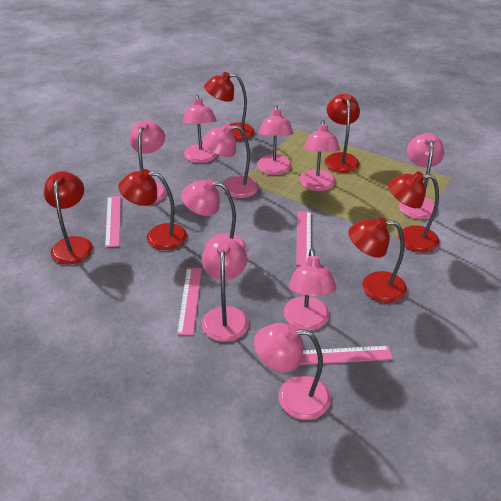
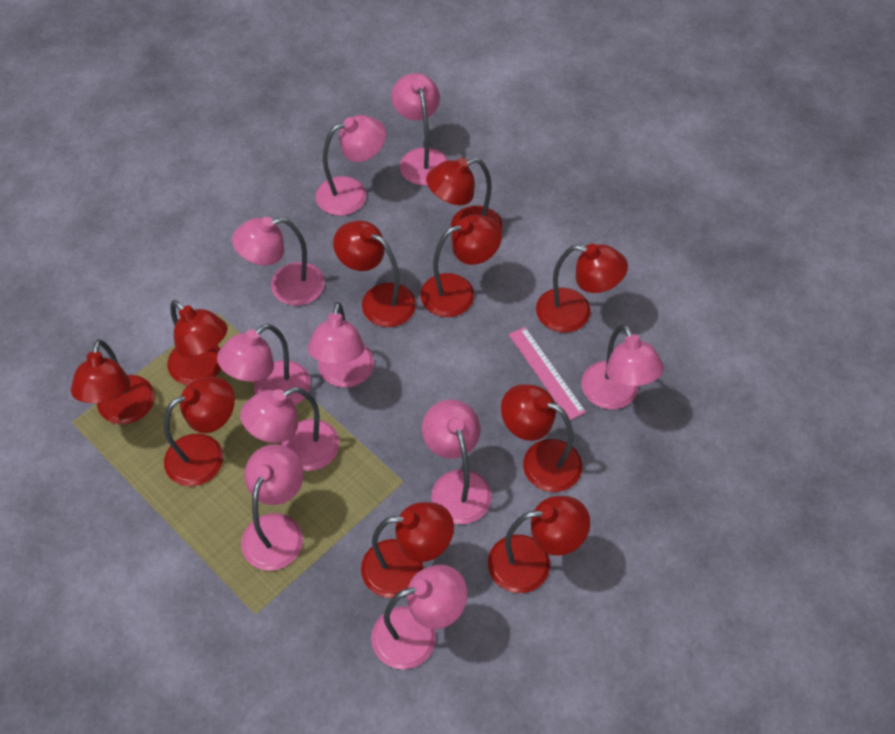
pink ruler: 4 -> 1
red lamp: 6 -> 10

